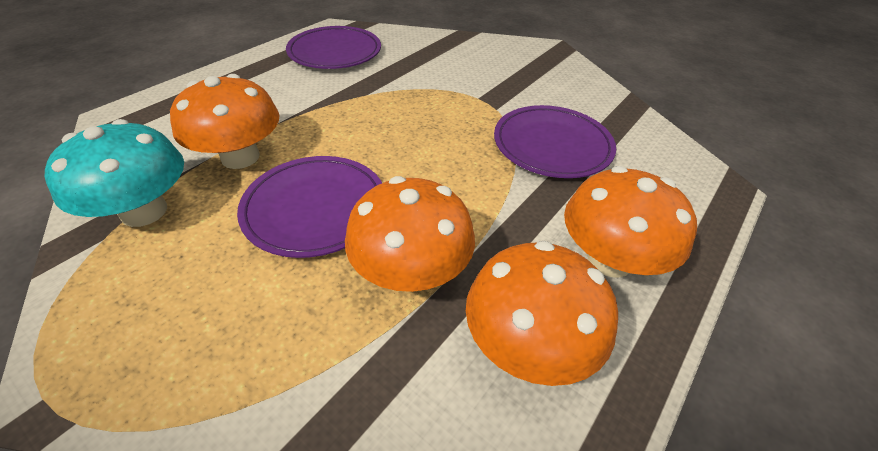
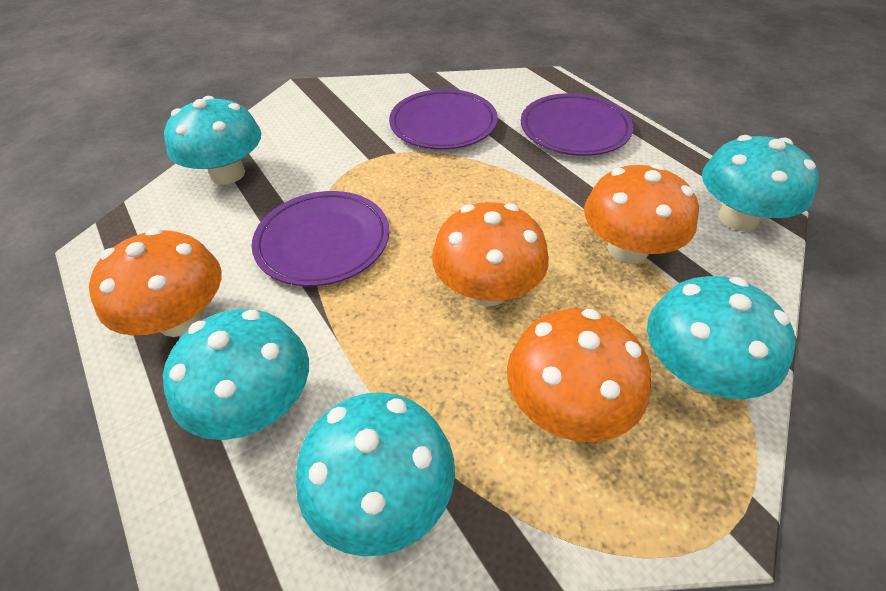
turquoise mushroom: 1 -> 5

